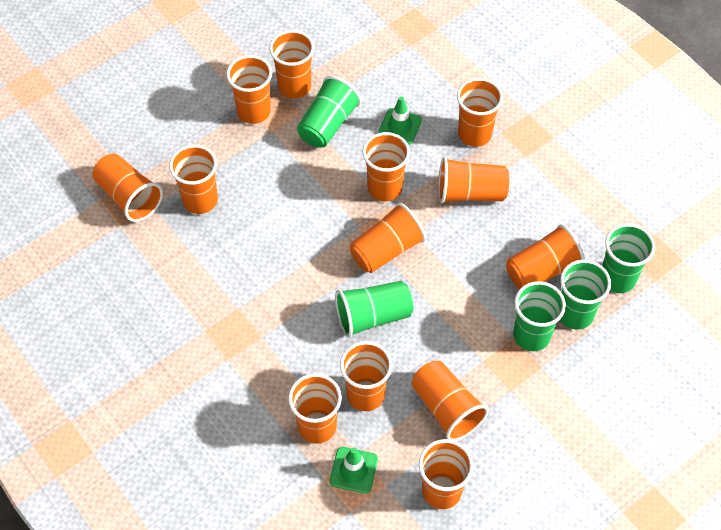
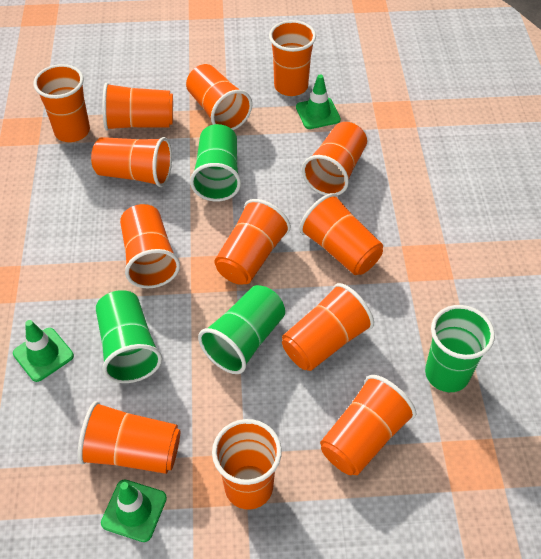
green cup: 5 -> 4
green traffic cone: 2 -> 3

